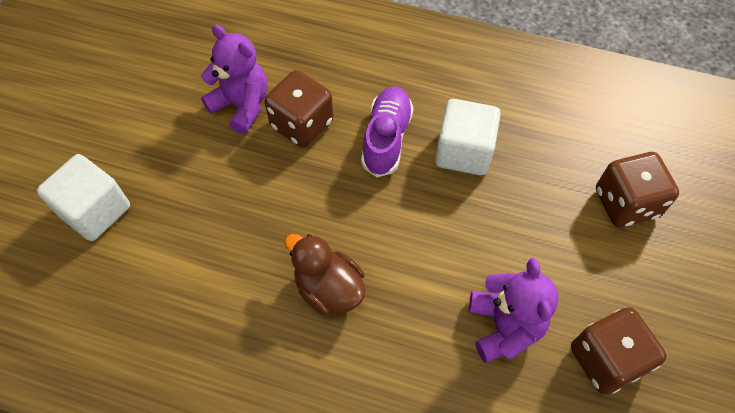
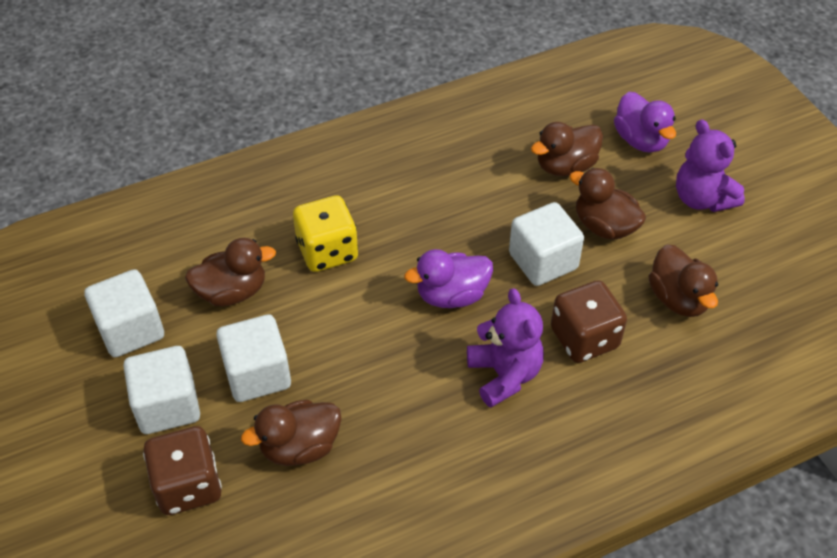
brown dice: 3 -> 2
brown duck: 1 -> 5
purple duck: 0 -> 2
purple shoe: 1 -> 0
white cube: 2 -> 4
yellow dice: 0 -> 1

